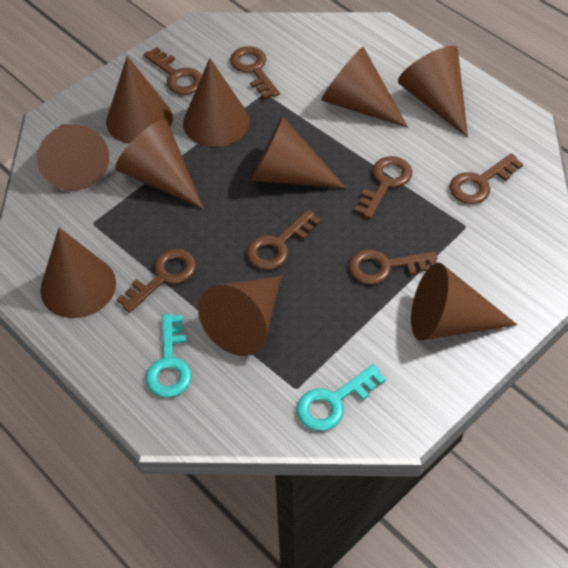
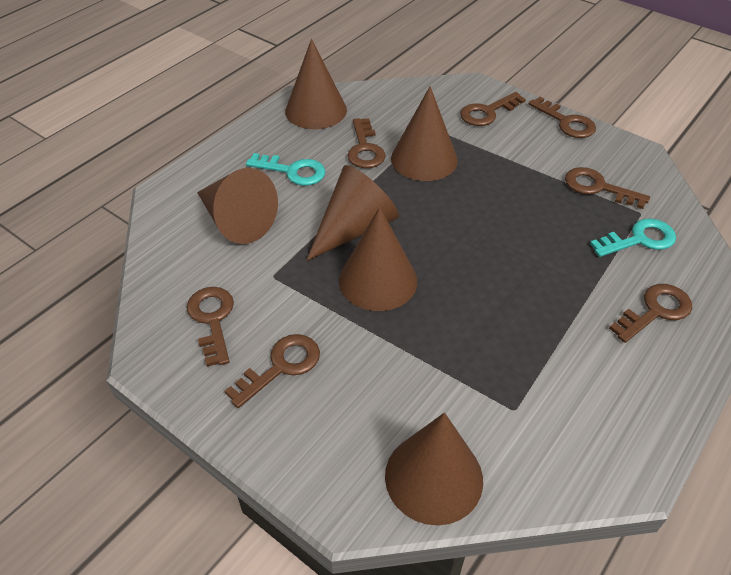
brown cone: 10 -> 6

